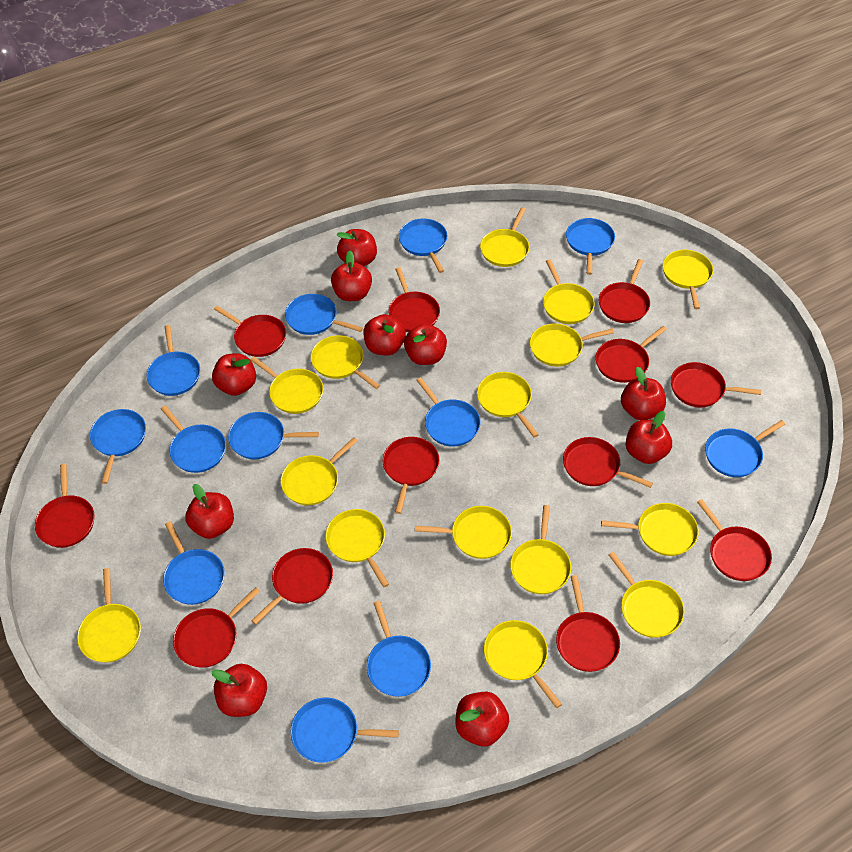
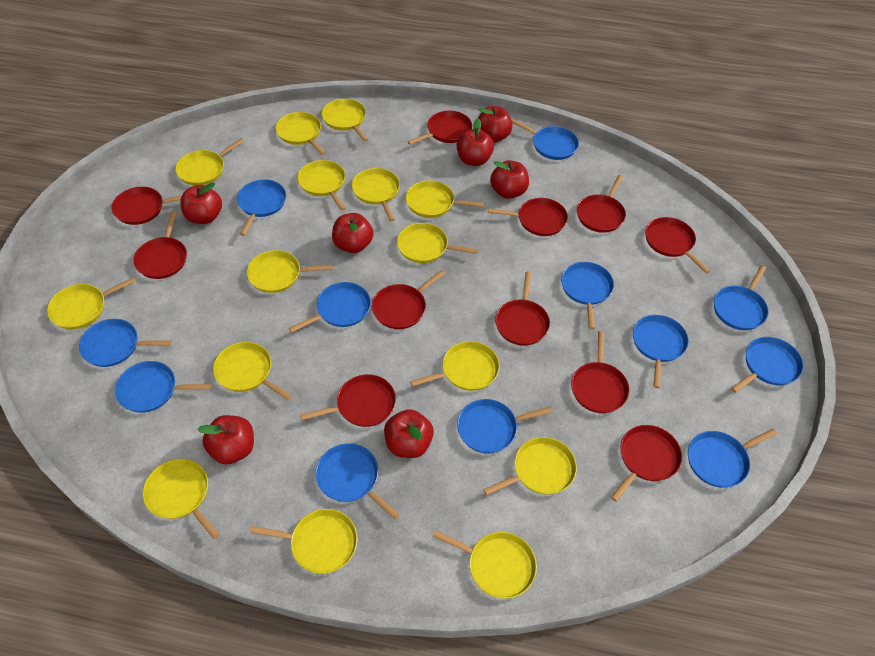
red apple: 10 -> 7
red pan: 12 -> 11

